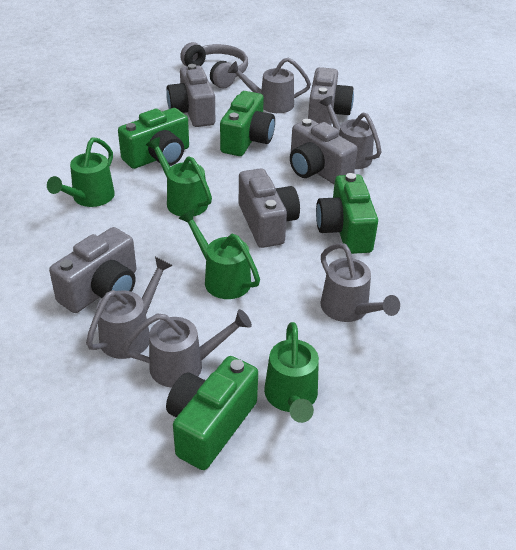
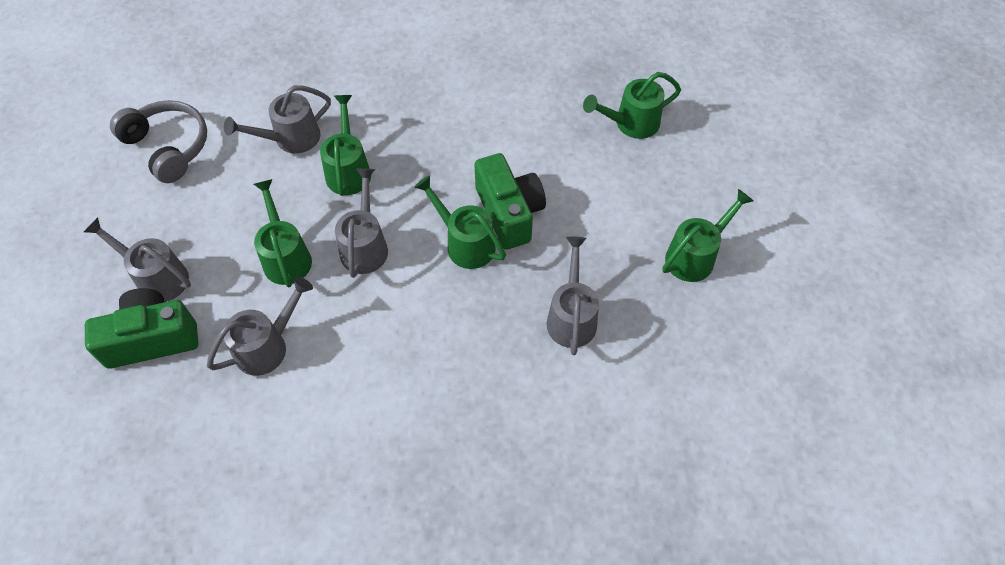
green camera: 4 -> 2
green watering can: 4 -> 5
grey camera: 5 -> 0

